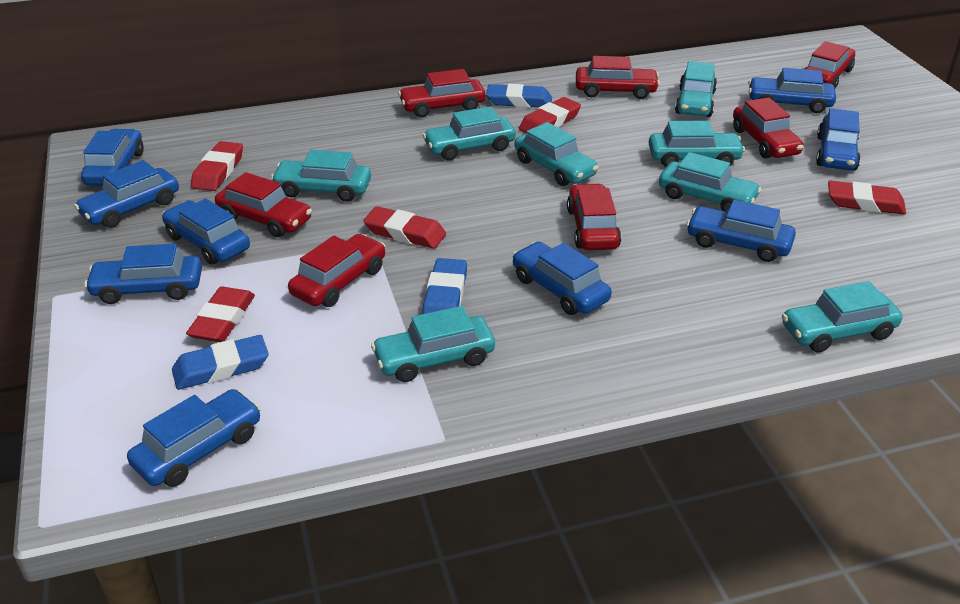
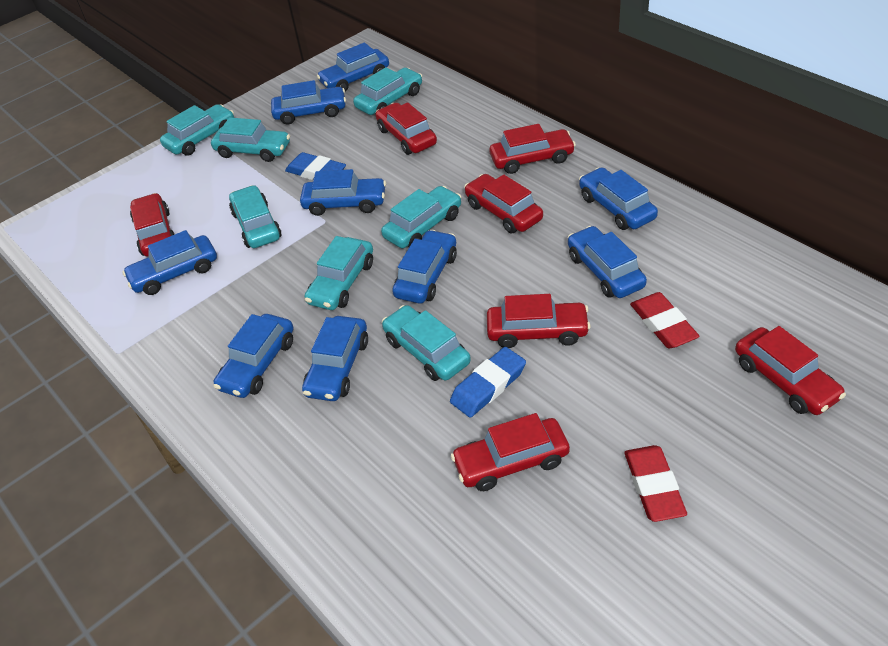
blue eraser: 3 -> 2
red eraser: 5 -> 2
turquoise car: 8 -> 7

